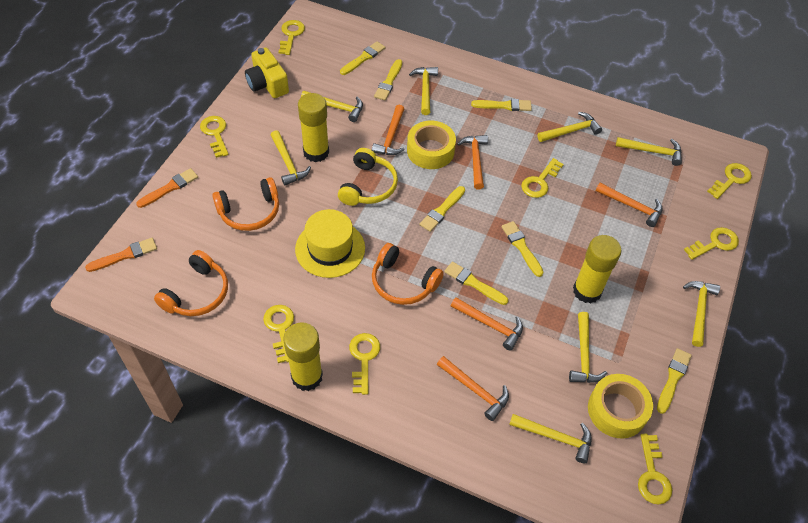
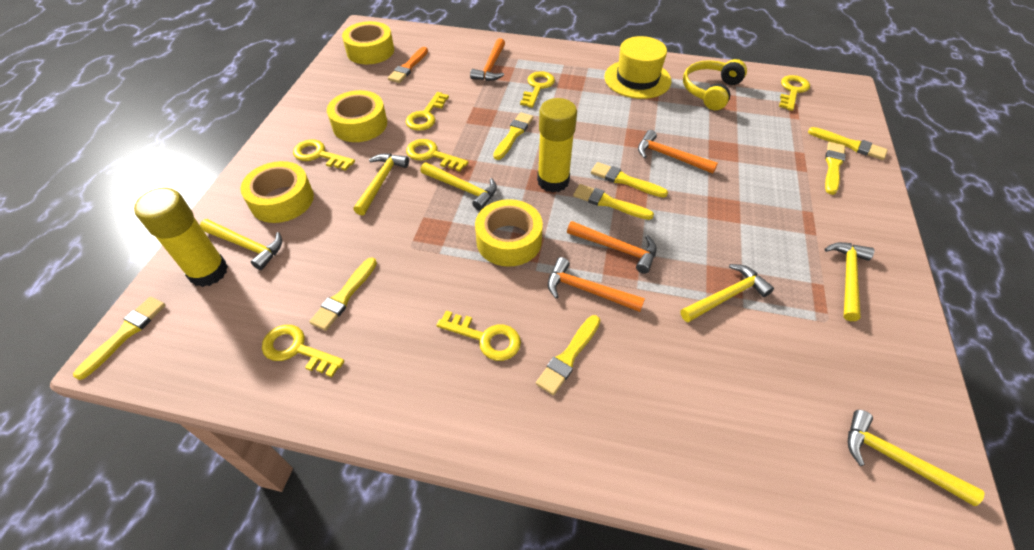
orange brush: 2 -> 1
orange hammer: 5 -> 4
orange headphones: 3 -> 0
yellow brush: 7 -> 8
yellow camera: 1 -> 0
yellow glue stick: 3 -> 2
yellow hammer: 8 -> 6
yellow key: 8 -> 7
yellow tape: 2 -> 4

